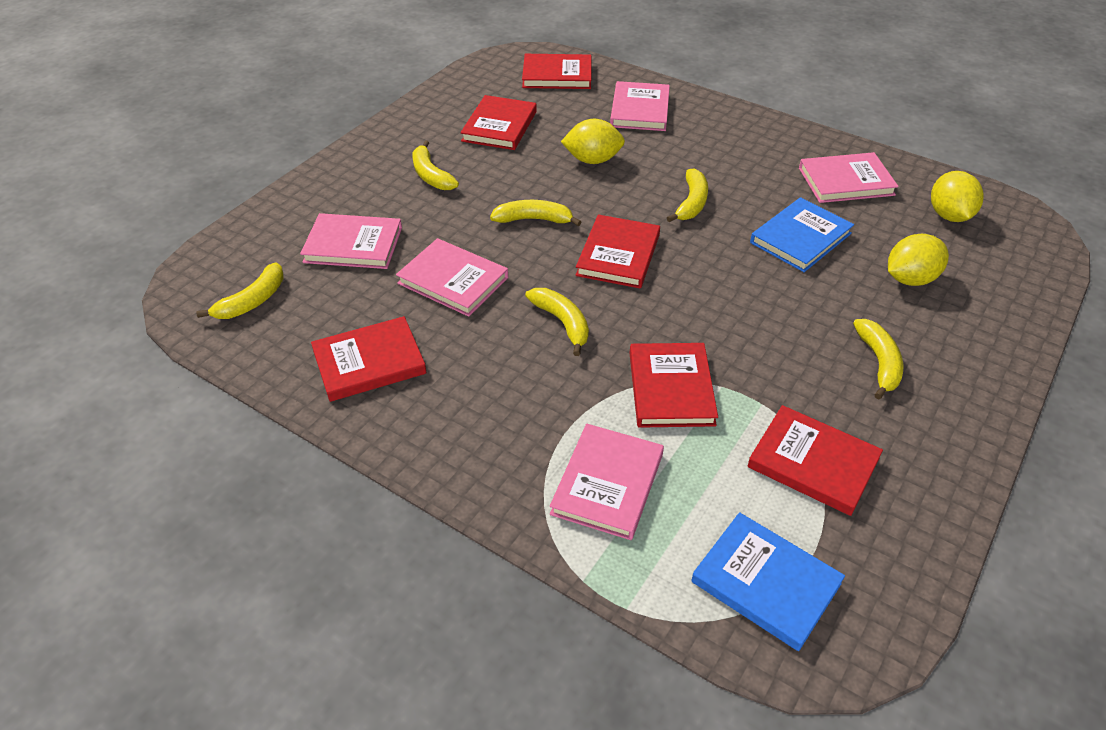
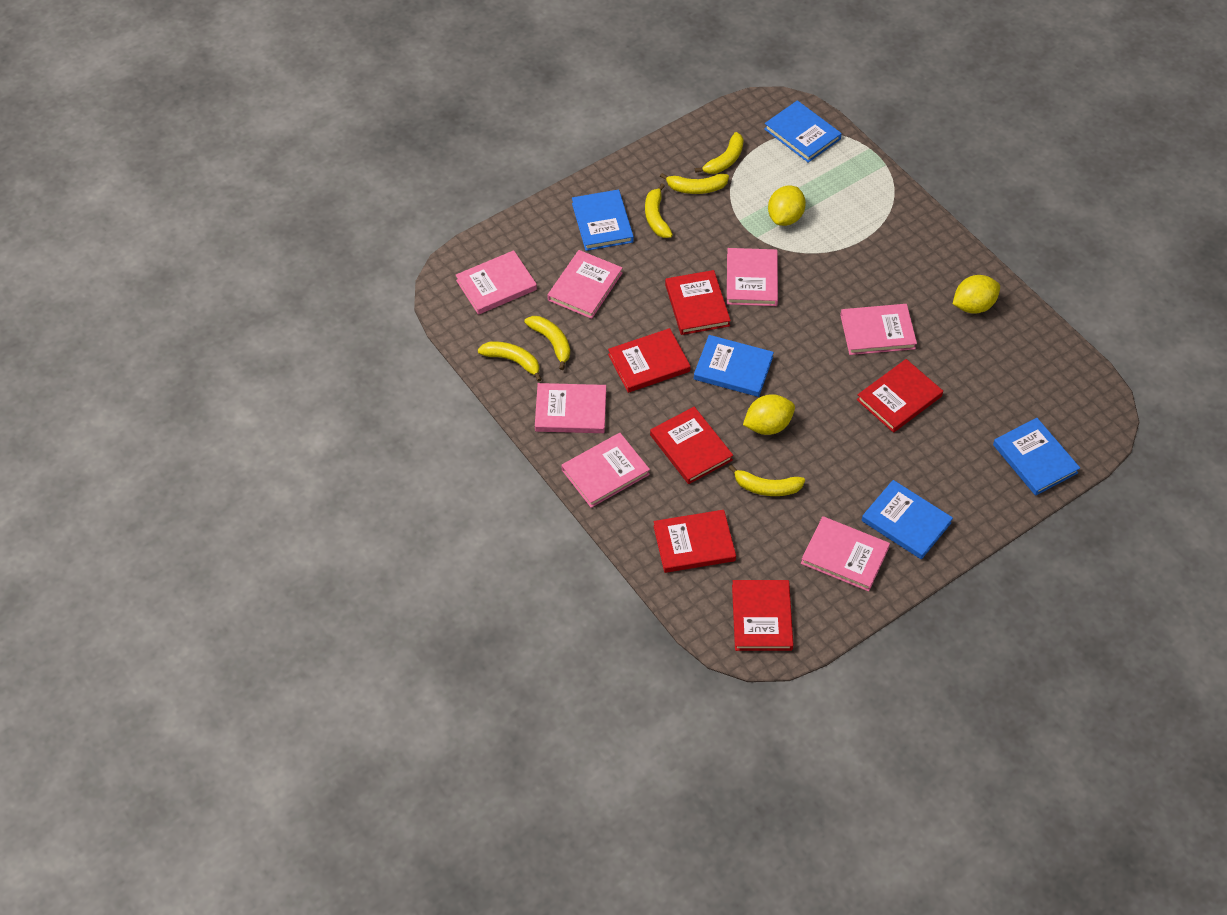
blue book: 2 -> 5
pink book: 5 -> 7

